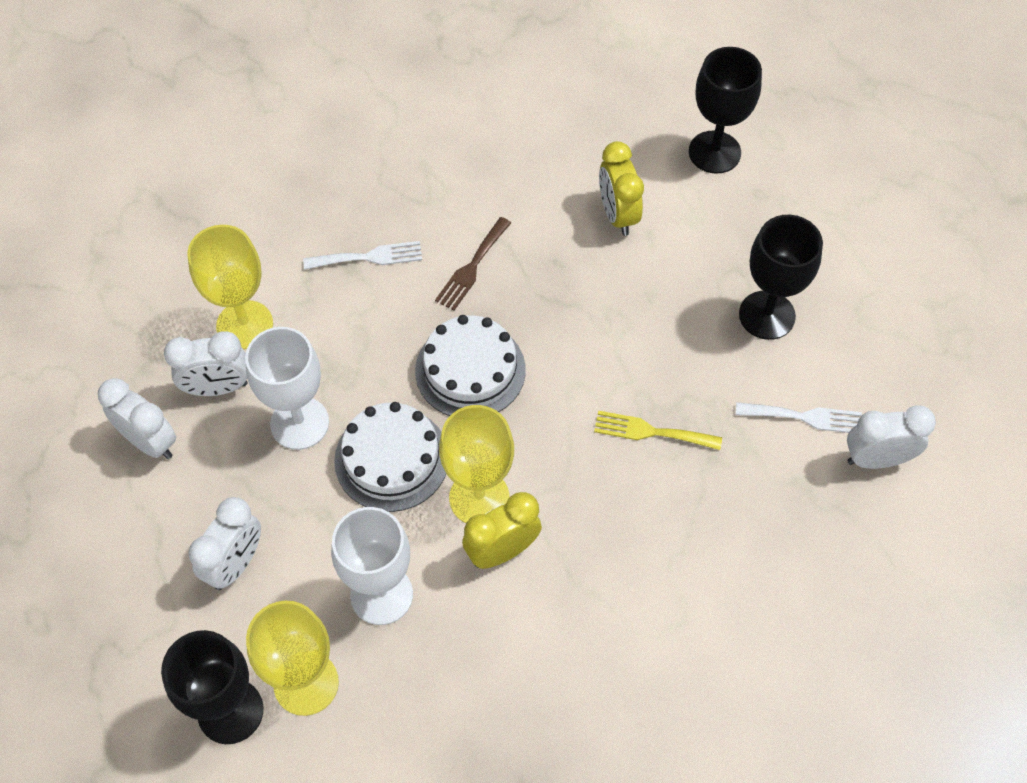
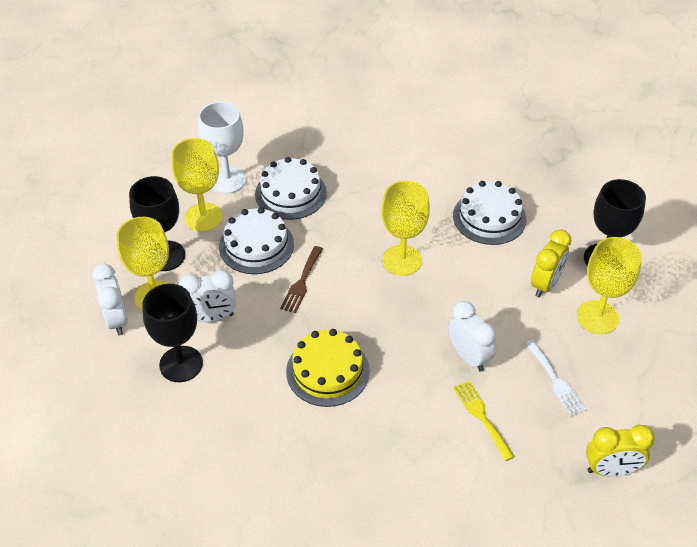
white cake: 2 -> 3
white clock: 4 -> 3
white fork: 2 -> 1
white goblet: 2 -> 1
yellow cake: 0 -> 1
yellow goblet: 3 -> 4

